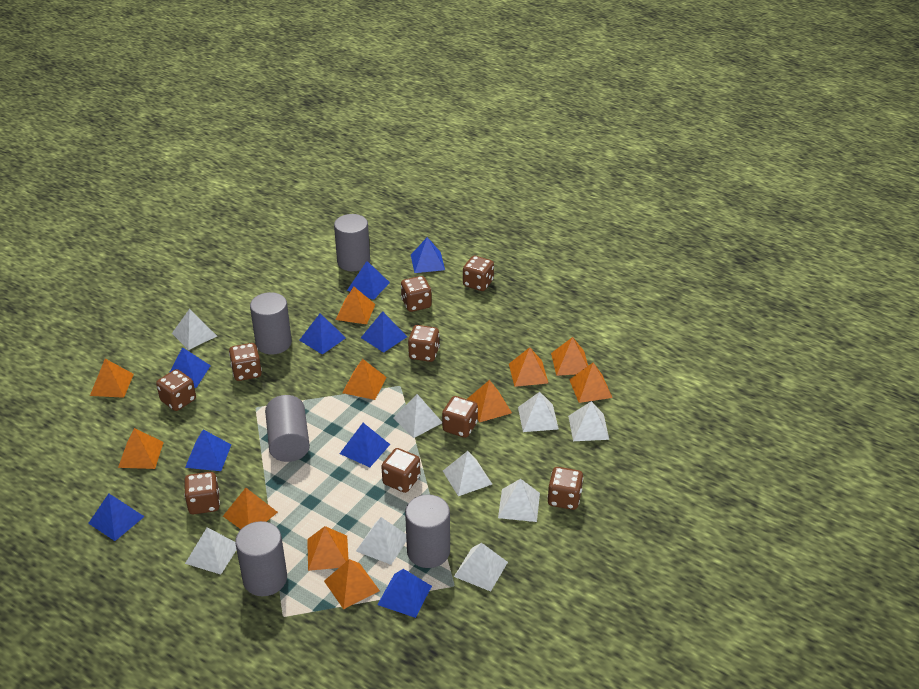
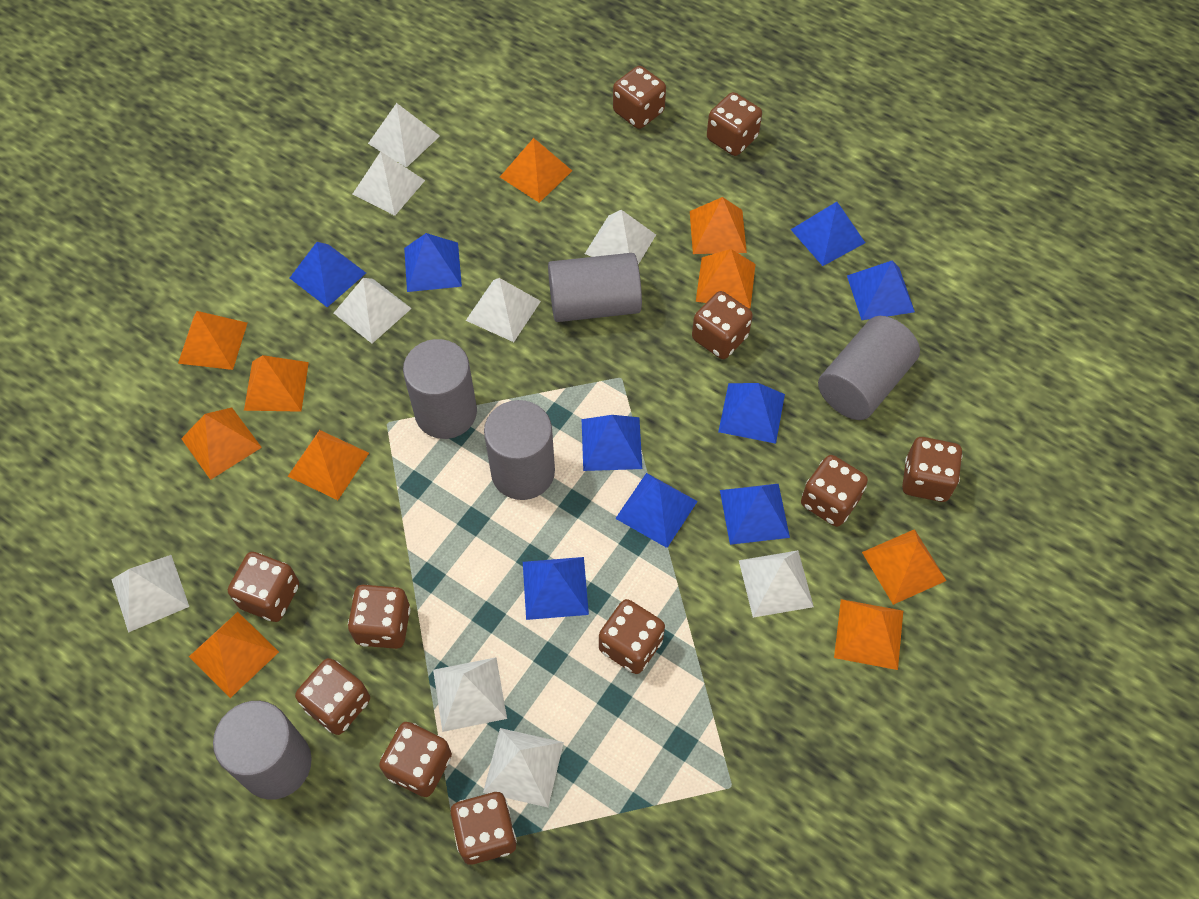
brown dice: 9 -> 11
orange pyramid: 11 -> 10

